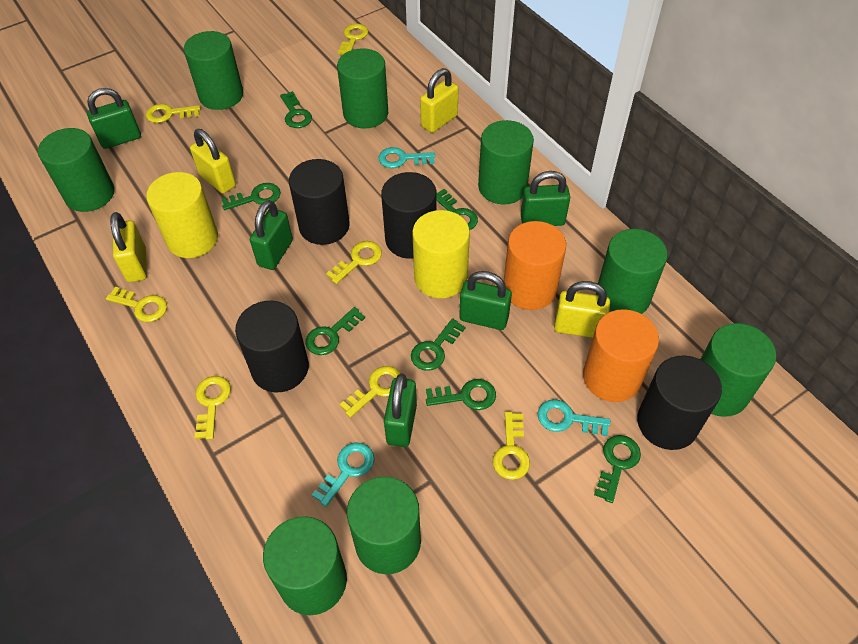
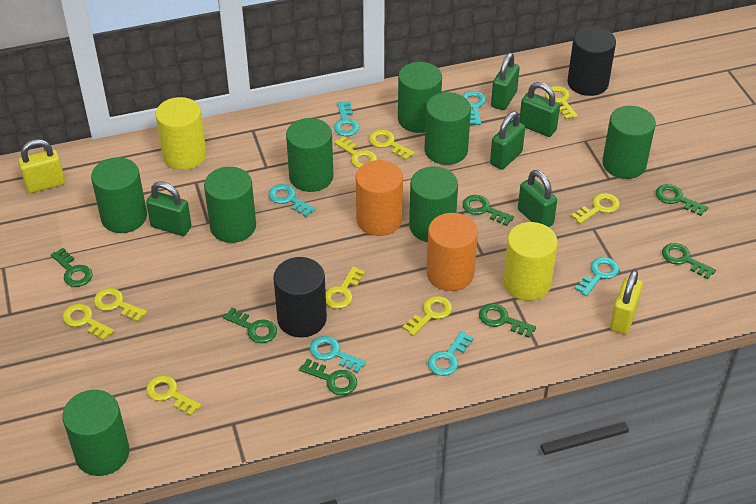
black cylinder: 4 -> 2
turquoise key: 3 -> 6
yellow key: 7 -> 9
yellow padlock: 4 -> 2

